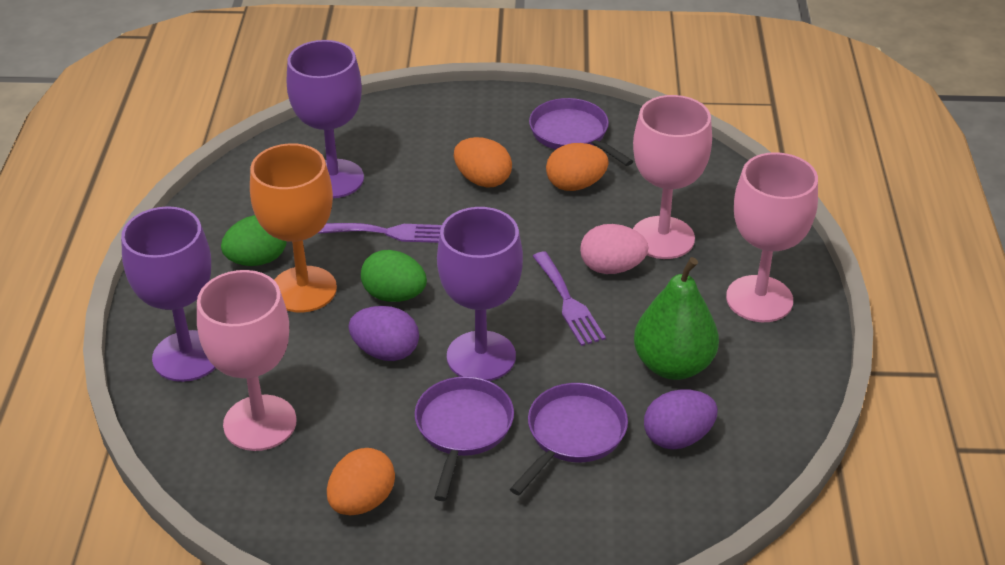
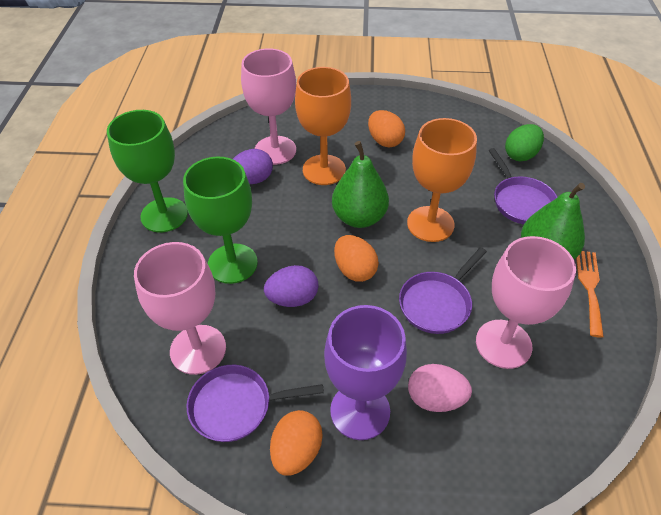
green egg: 2 -> 1
green goblet: 0 -> 2
green pear: 1 -> 2
orange fork: 0 -> 1
orange goblet: 1 -> 2
purple fork: 2 -> 0
purple goblet: 3 -> 1

